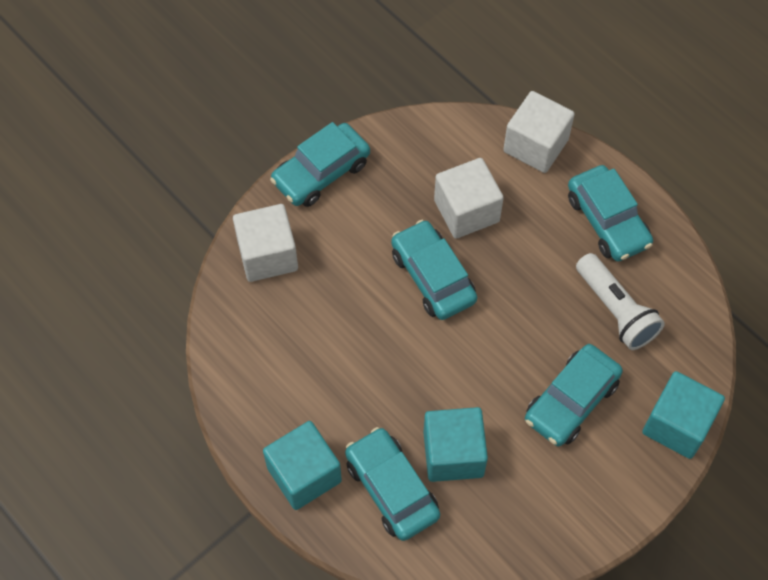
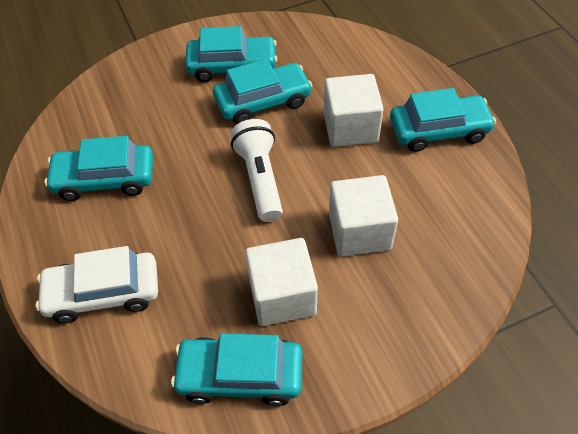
turquoise cube: 3 -> 0
white car: 0 -> 1

